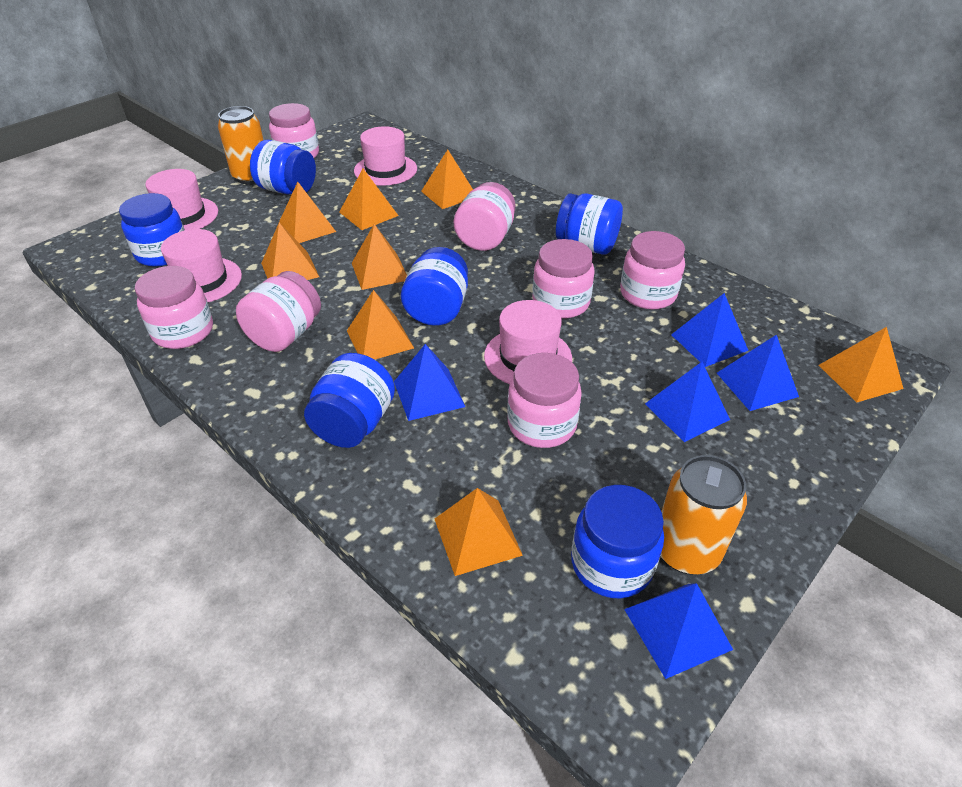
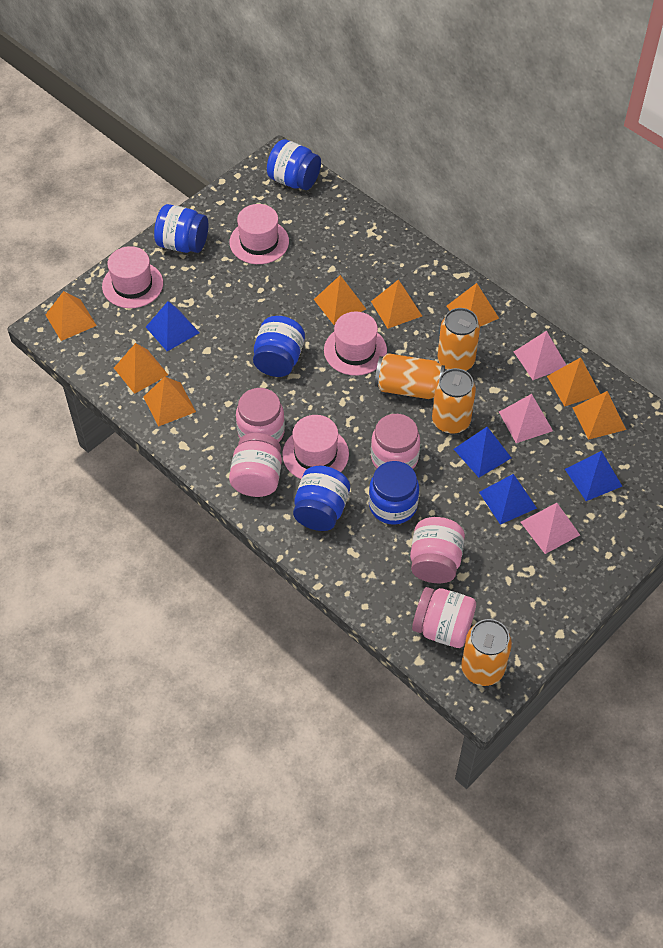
blue jar: 6 -> 5
blue pyramid: 5 -> 4
orange can: 2 -> 4
pink jar: 7 -> 5
pink pyramid: 0 -> 3

